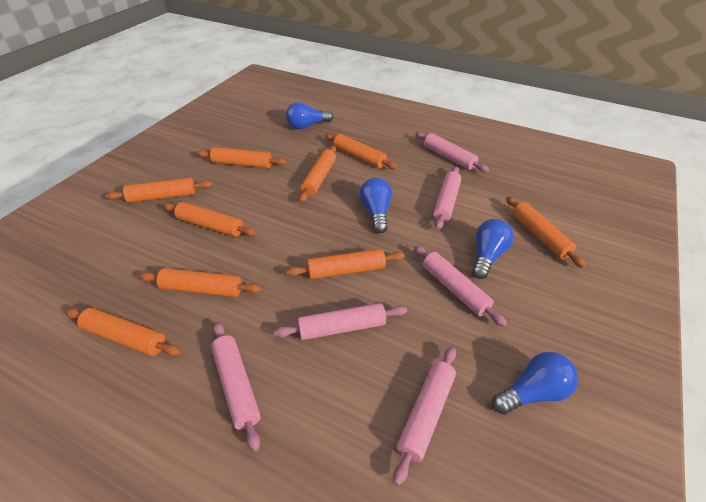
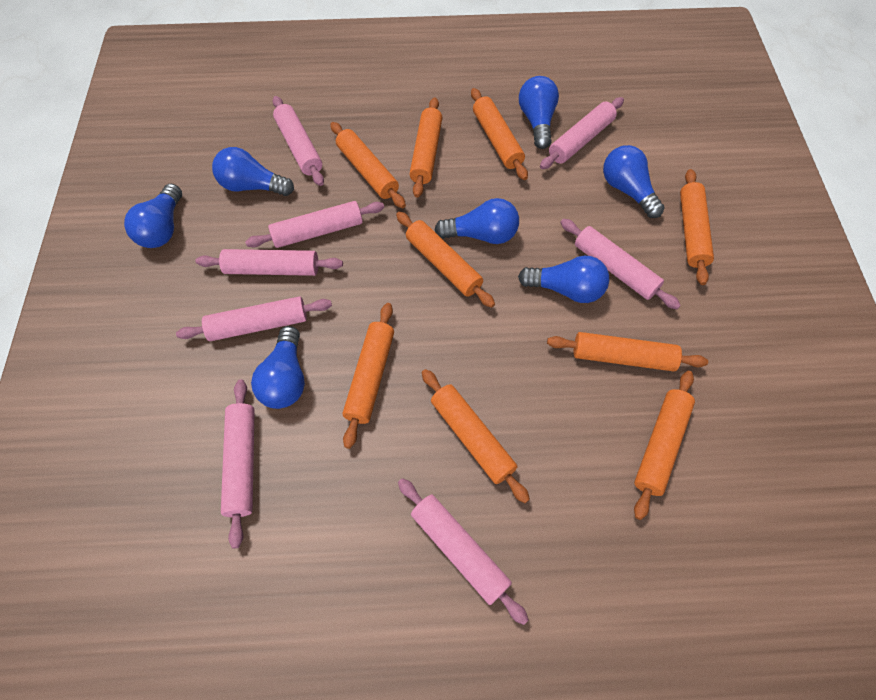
blue light bulb: 4 -> 7
pink rolling pin: 6 -> 8

